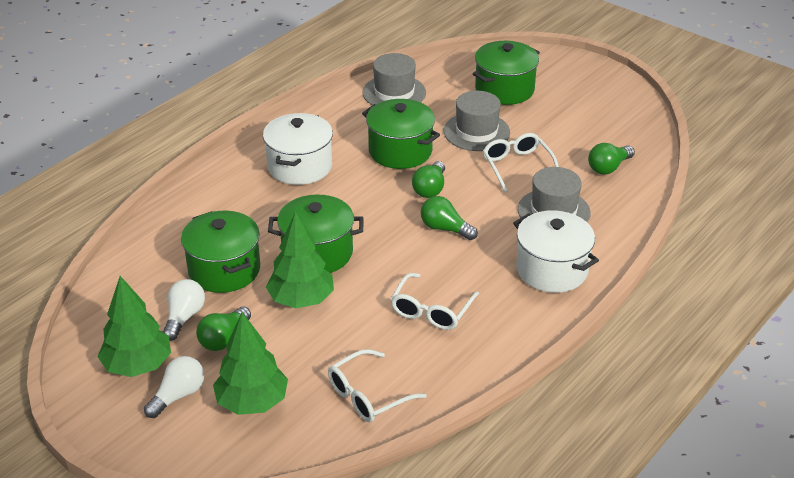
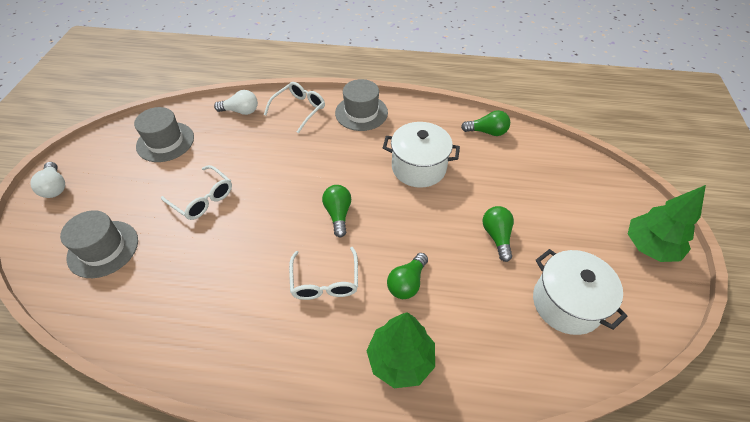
green pot: 4 -> 0
green tree: 3 -> 2

